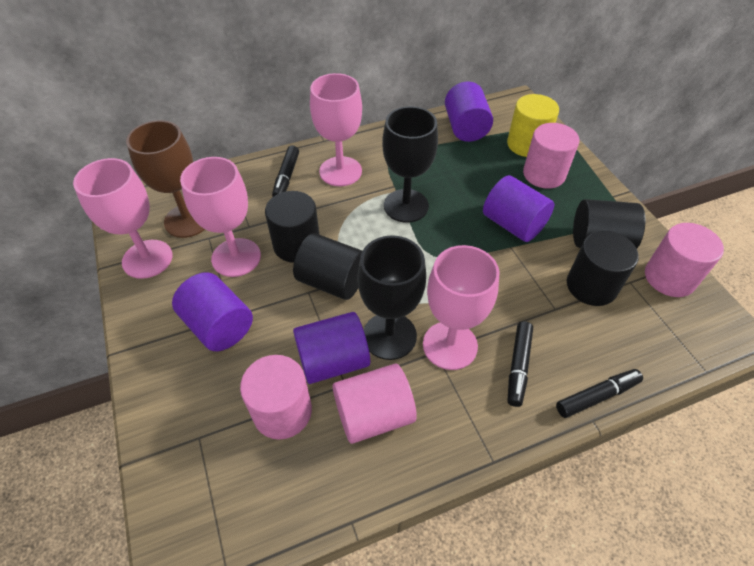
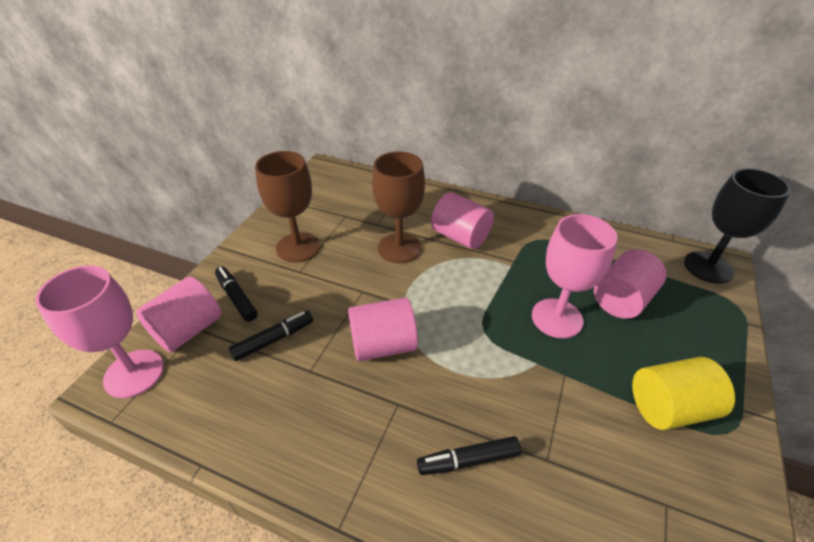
black cylinder: 4 -> 0
black goblet: 2 -> 1
brown goblet: 1 -> 2
pink goblet: 4 -> 2
purple cylinder: 4 -> 0

